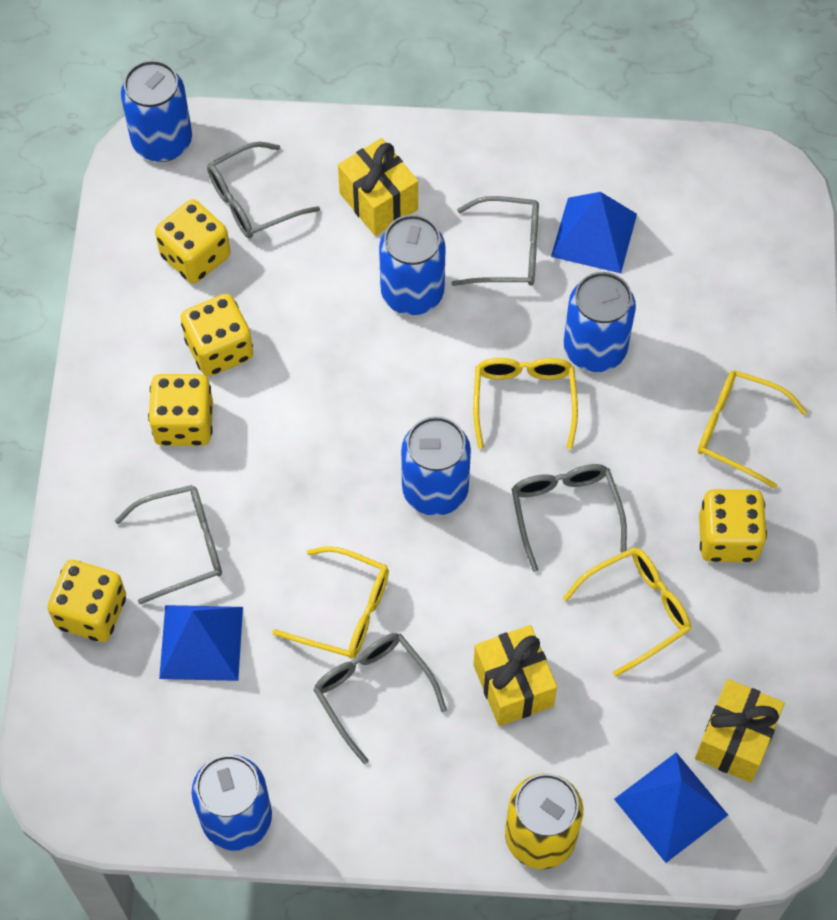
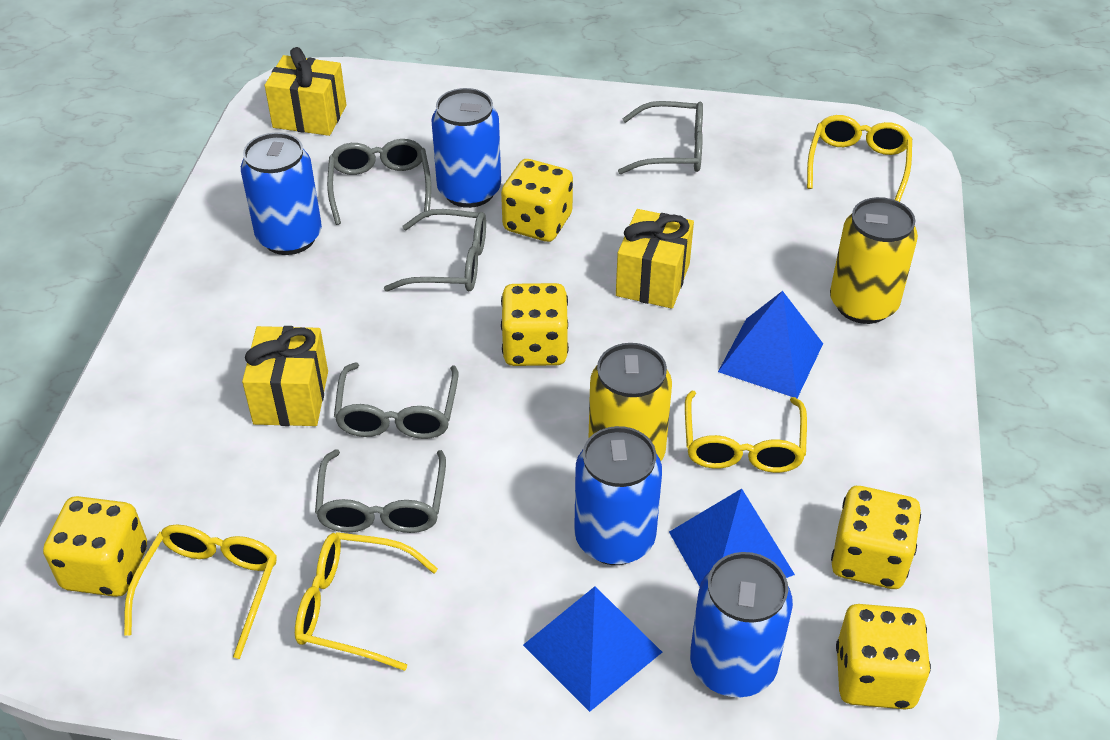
blue can: 5 -> 4
yellow can: 1 -> 2

